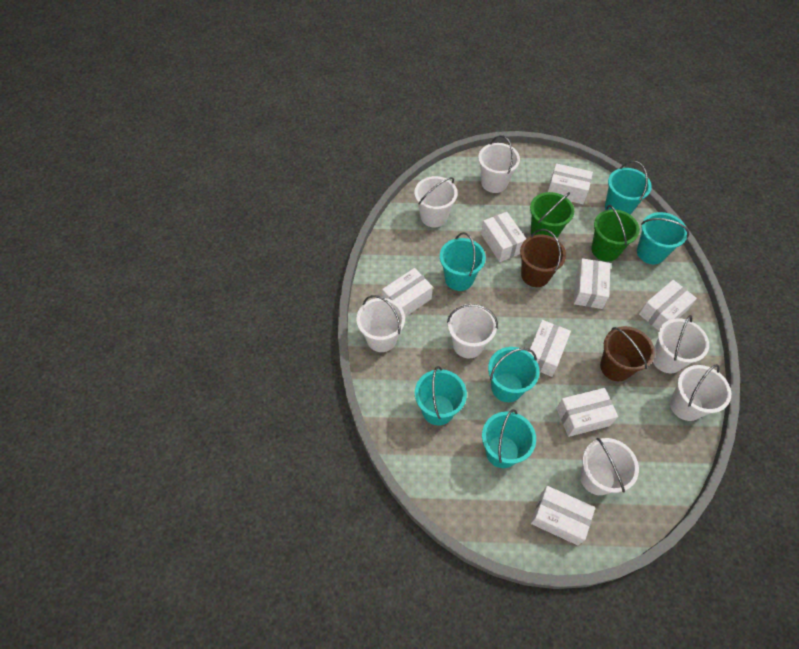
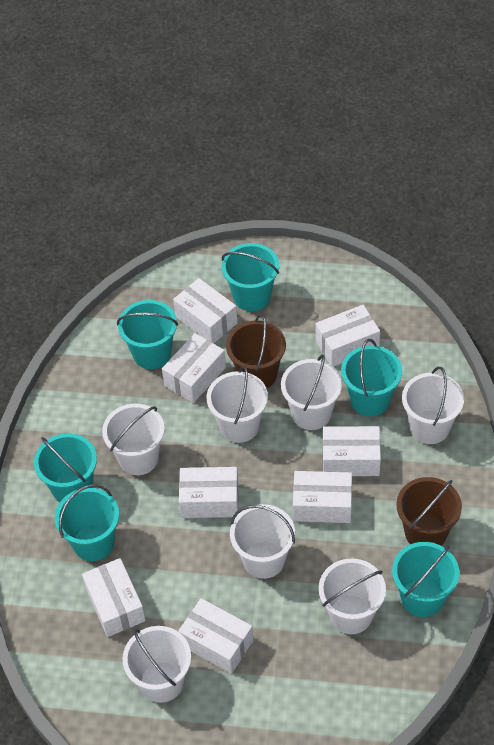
green bucket: 2 -> 0

